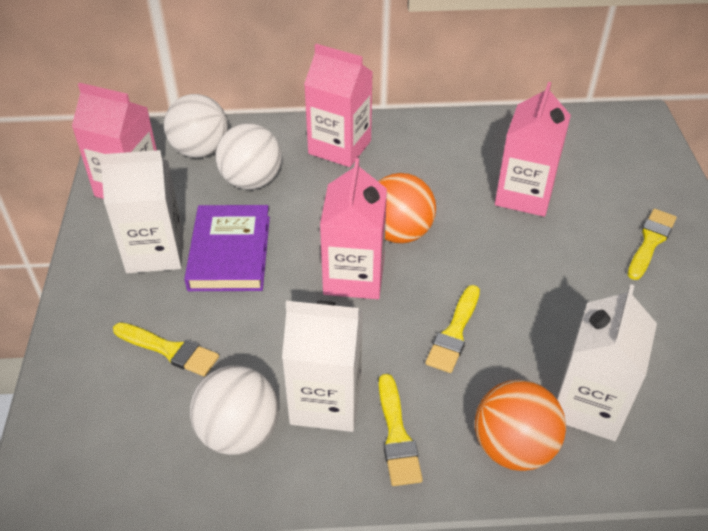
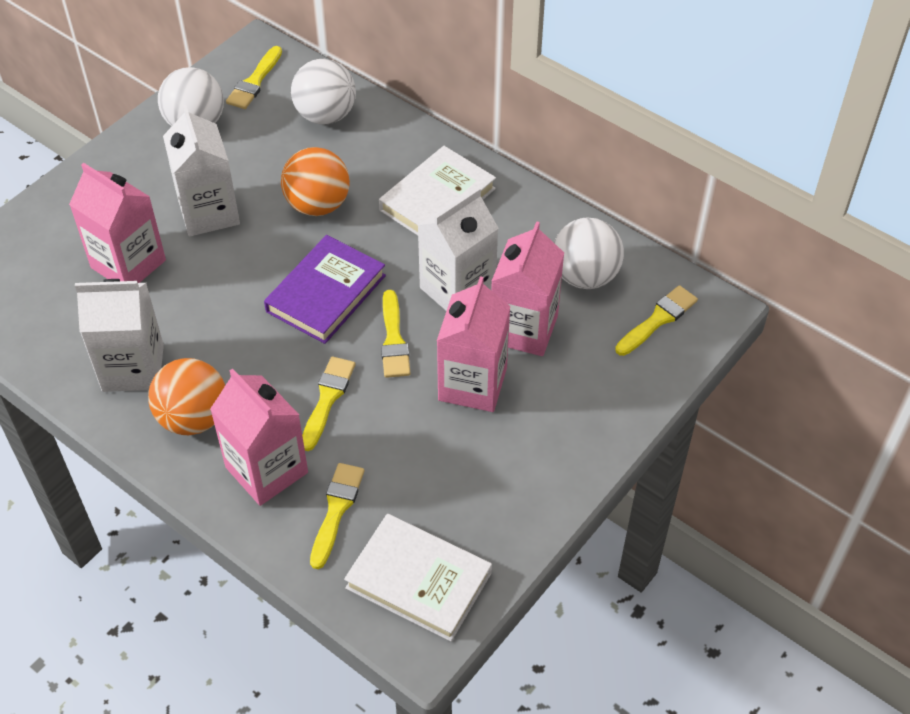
white book: 0 -> 2
yellow brush: 4 -> 5

